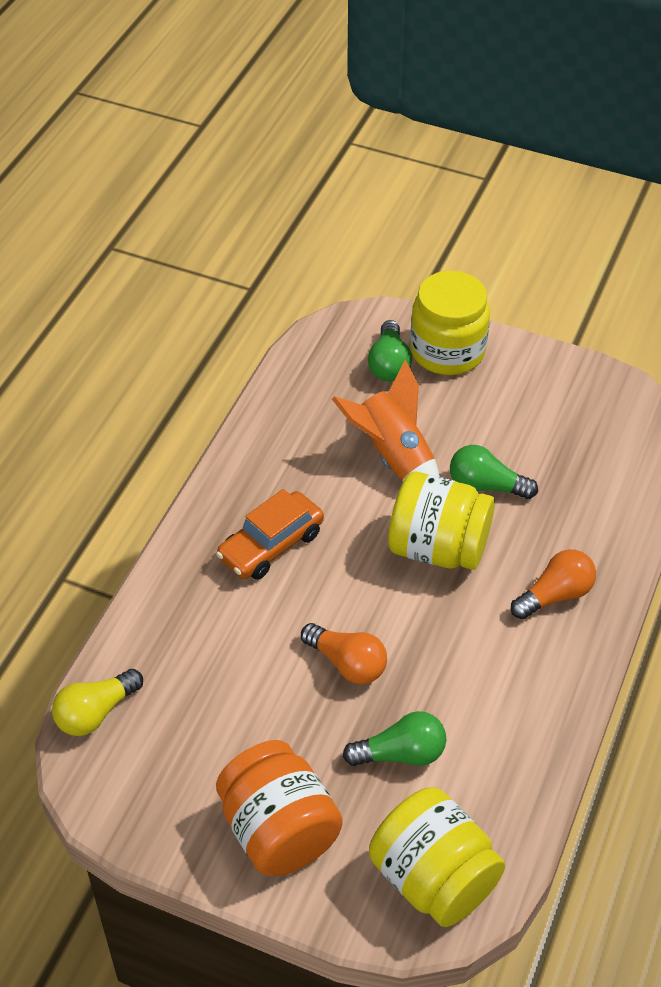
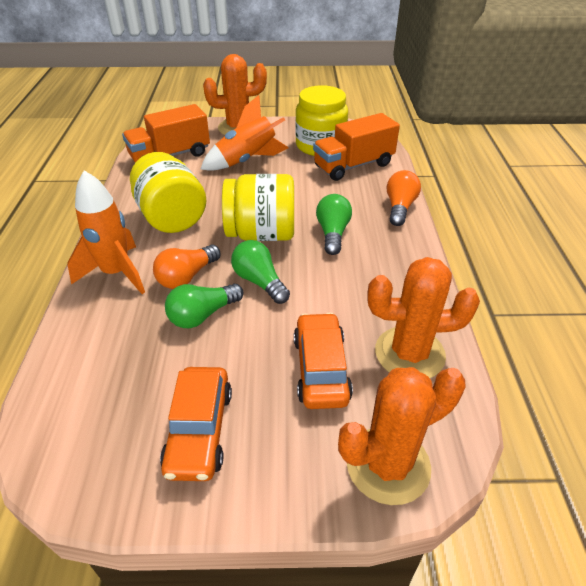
orange cactus: 0 -> 3
orange car: 1 -> 2
orange jar: 1 -> 0
orange rocket: 1 -> 2
orange truck: 0 -> 2
yellow light bulb: 1 -> 0

